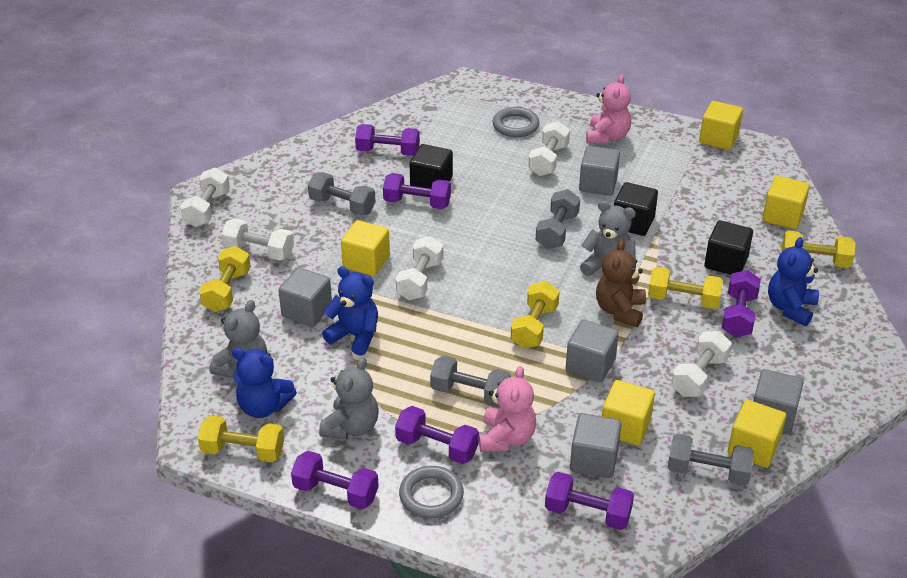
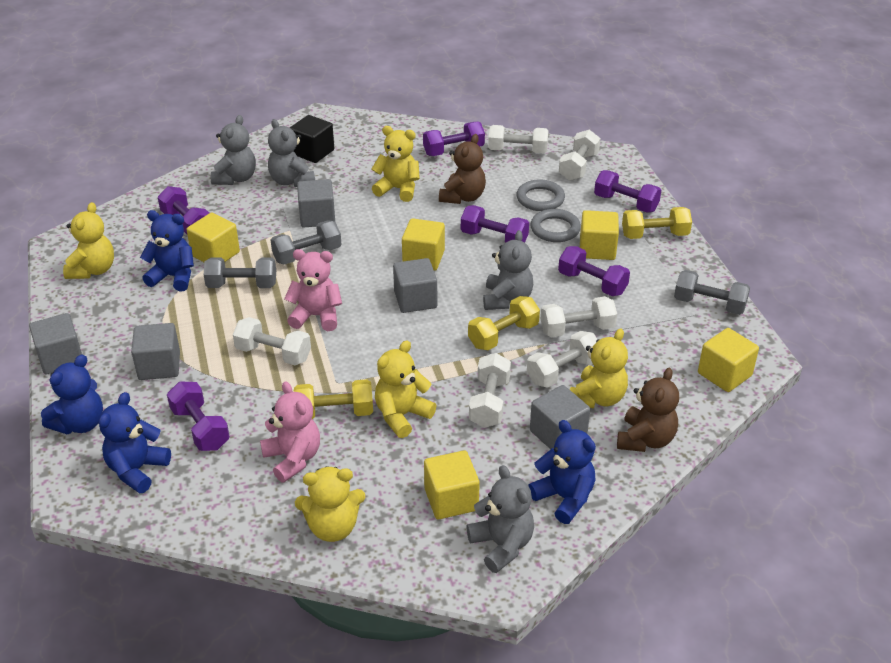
black cube: 3 -> 1
blue teddy bear: 3 -> 4
brown teddy bear: 1 -> 2
grey dumbbell: 4 -> 3
grey teddy bear: 3 -> 4
white dumbbell: 5 -> 6
yellow dumbbell: 5 -> 3
yellow teddy bear: 0 -> 5

